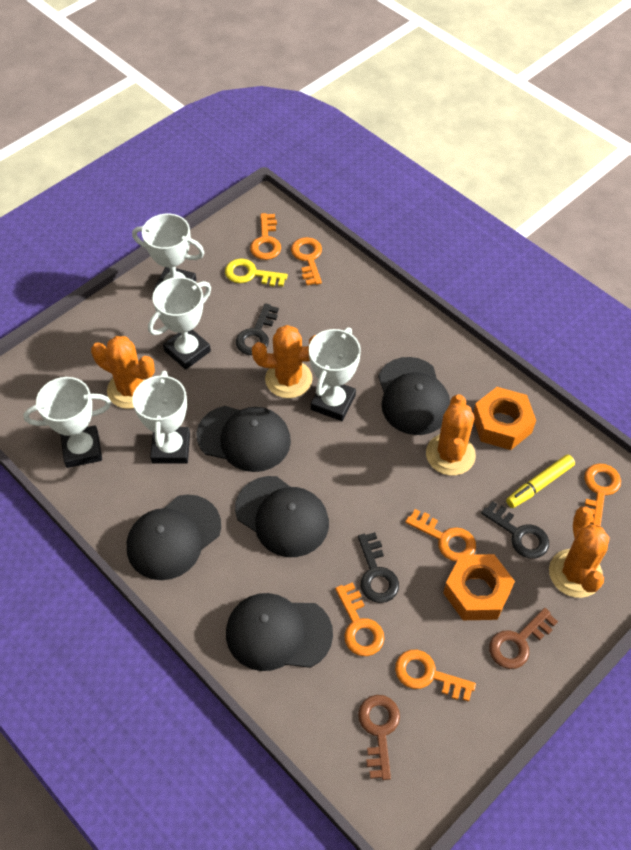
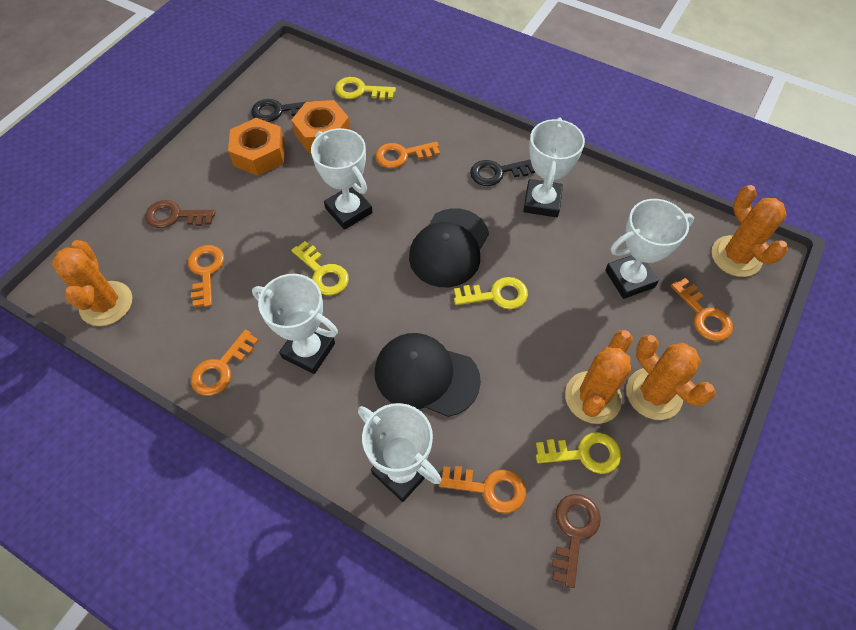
black cap: 5 -> 2
black key: 3 -> 2
orange key: 6 -> 5
yellow key: 1 -> 4
yellow marker: 1 -> 0

